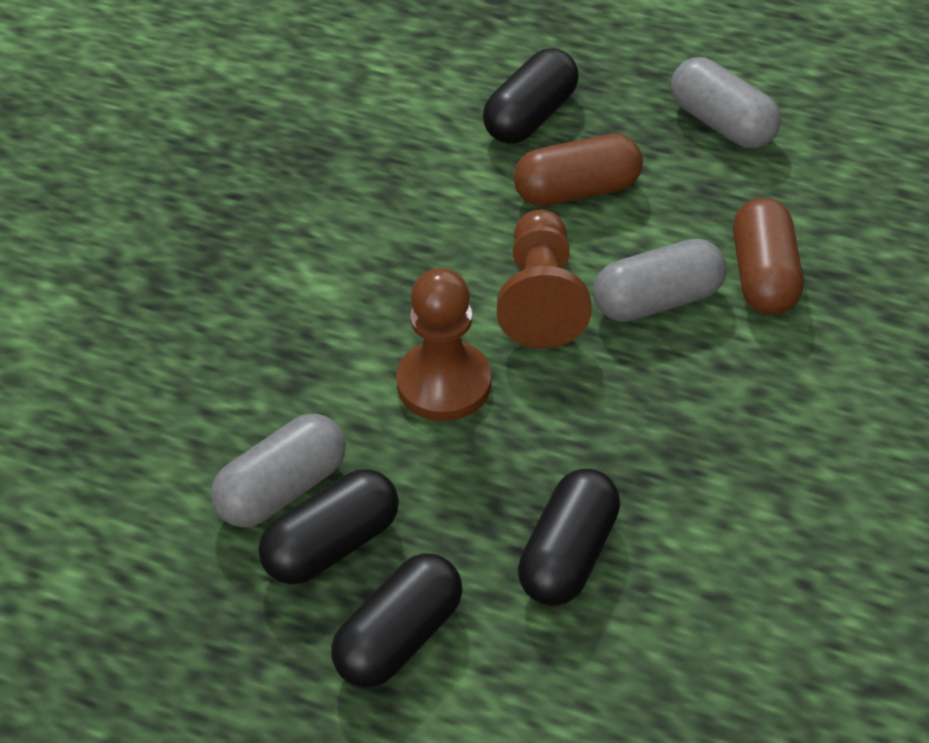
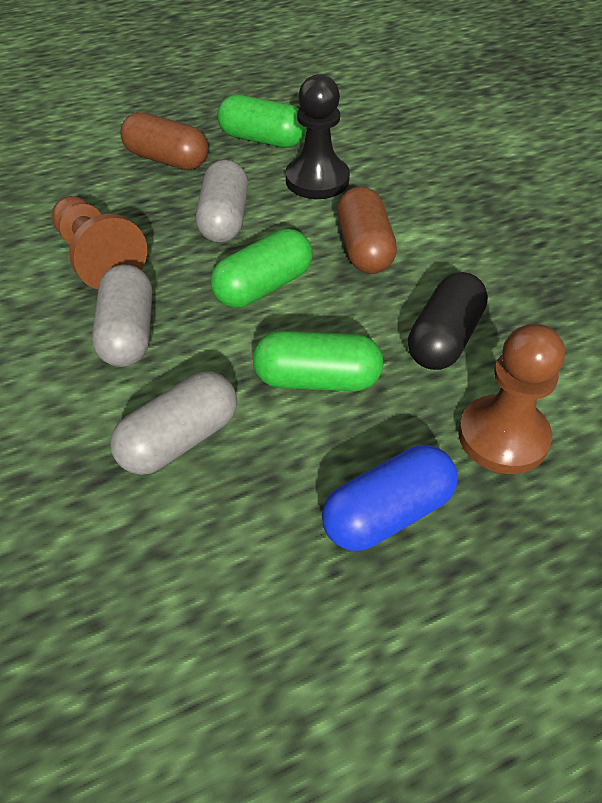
black capsule: 4 -> 1
black pawn: 0 -> 1
blue capsule: 0 -> 1
green capsule: 0 -> 3

